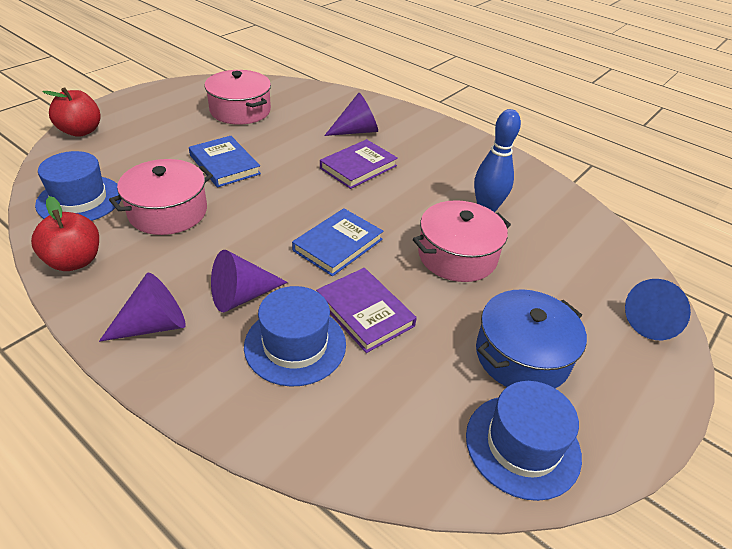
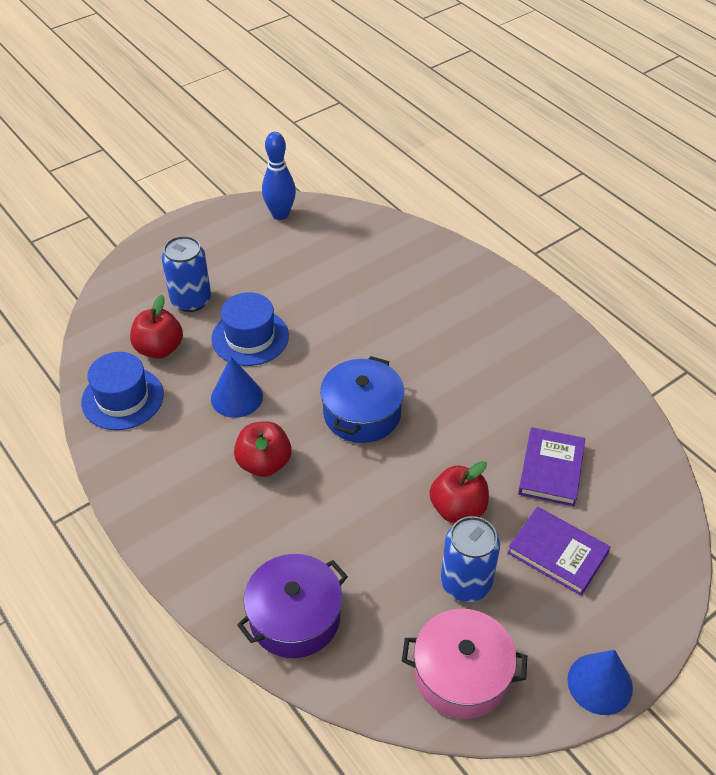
blue book: 2 -> 0
blue can: 0 -> 2
blue cone: 1 -> 2
blue hat: 3 -> 2
pink pot: 3 -> 1
purple cone: 3 -> 0
purple pot: 0 -> 1
red apple: 2 -> 3

